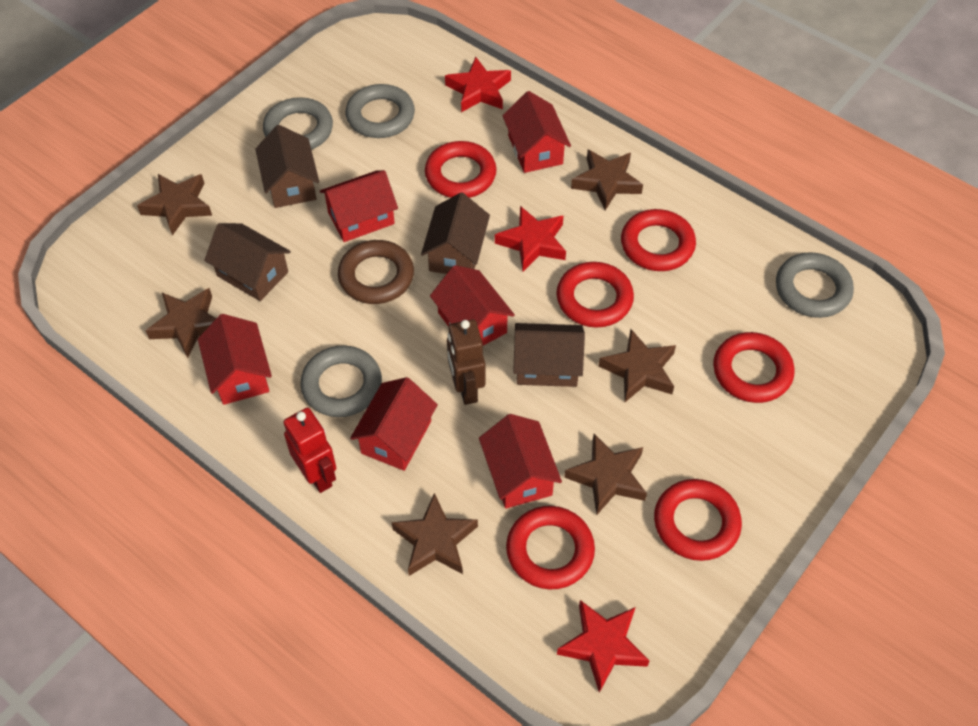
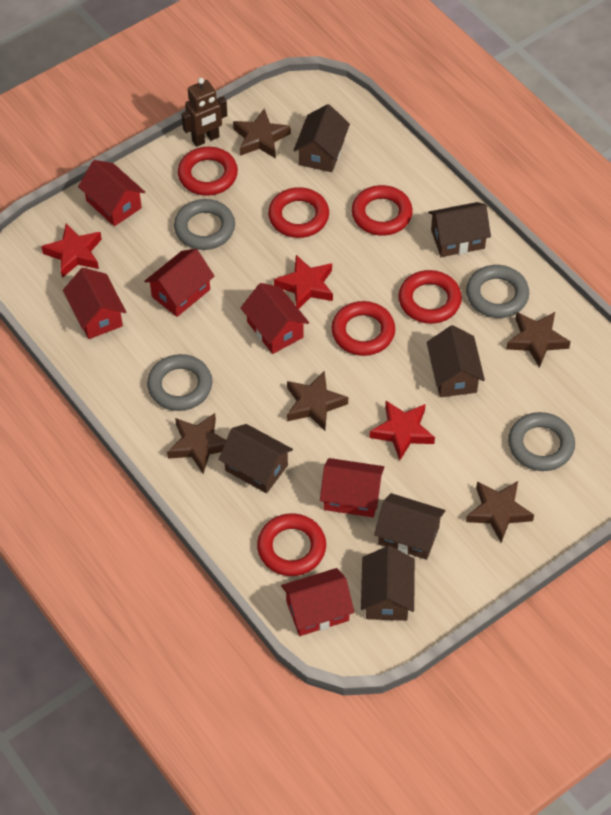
brown house: 4 -> 6
brown ring: 1 -> 0
brown star: 6 -> 5
red robot: 1 -> 0

